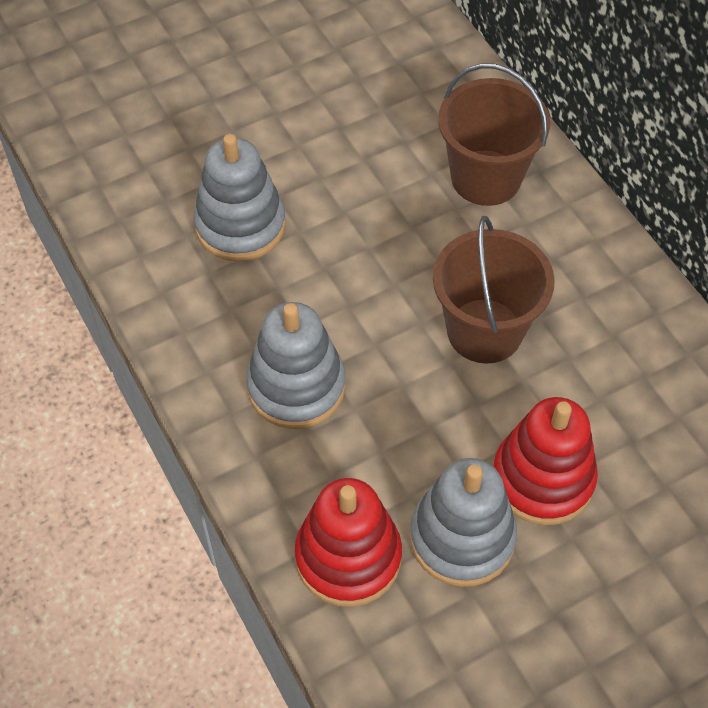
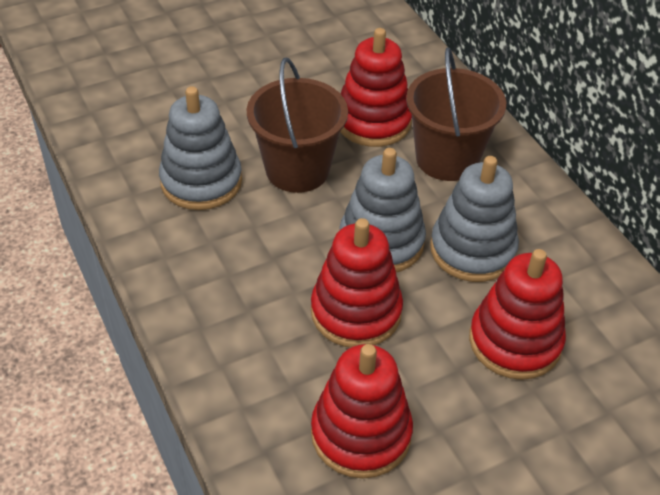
red stacking toy: 2 -> 4

